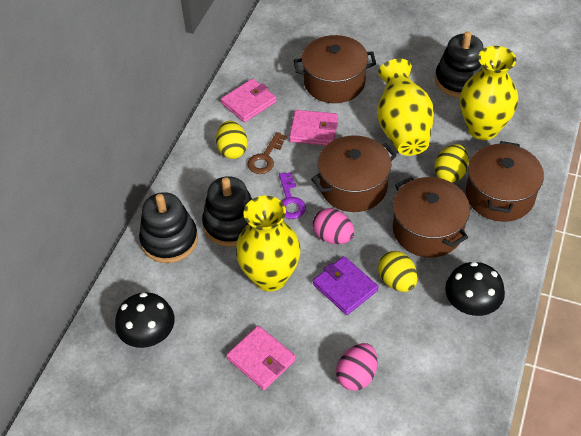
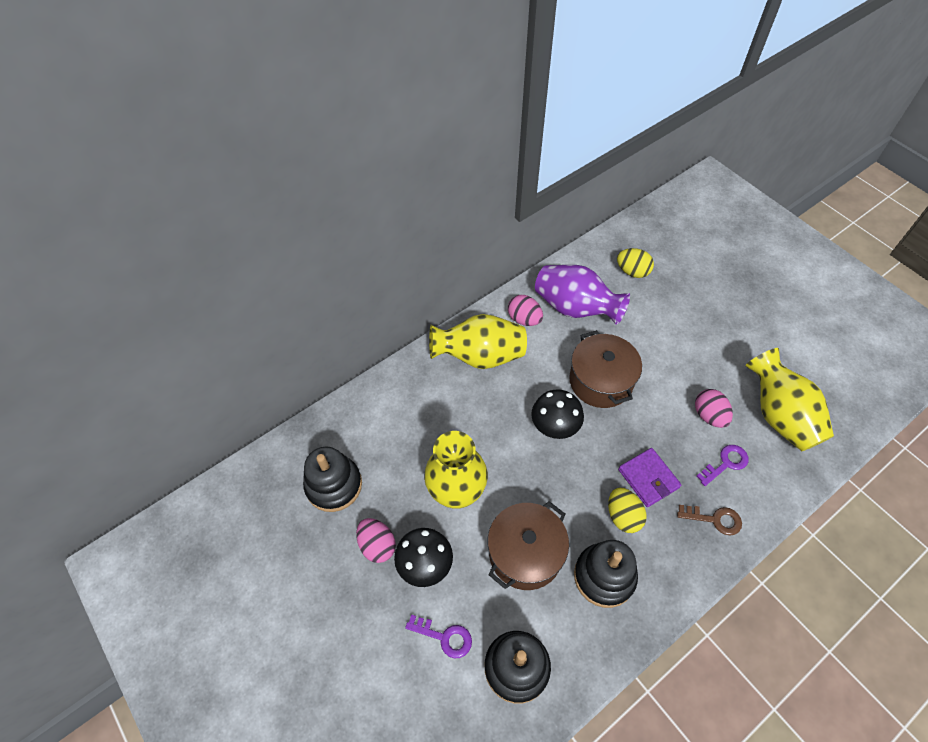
brown pot: 4 -> 2
pink egg: 2 -> 3
pink wallet: 3 -> 0
purple key: 1 -> 2
purple vase: 0 -> 1
yellow egg: 3 -> 2

